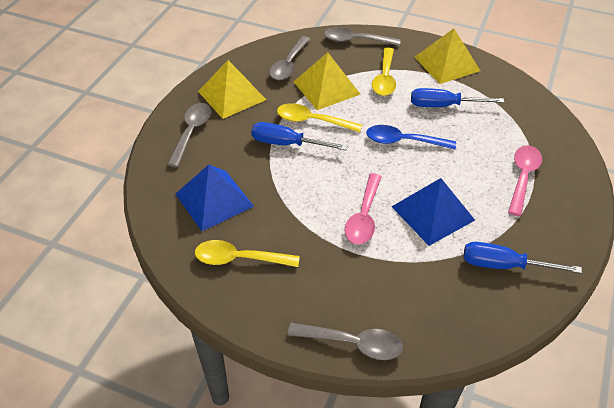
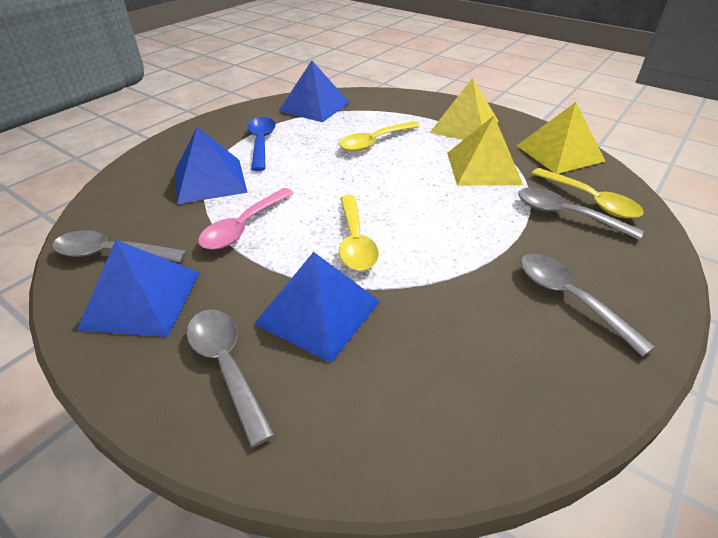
blue pyramid: 2 -> 4
blue screwdriver: 3 -> 0
pink spoon: 2 -> 1

